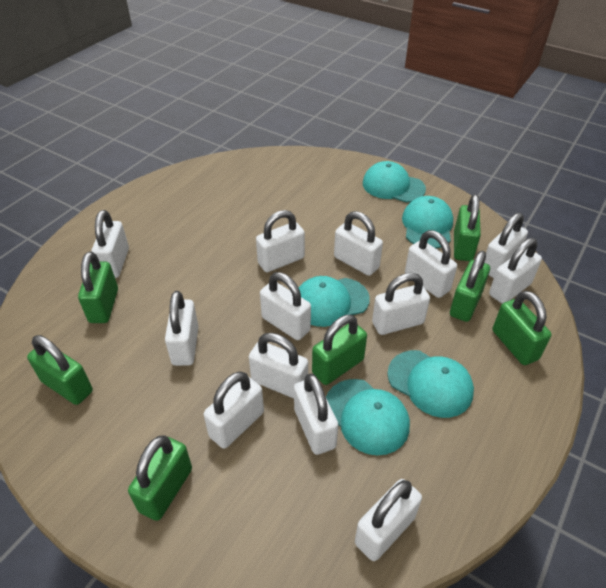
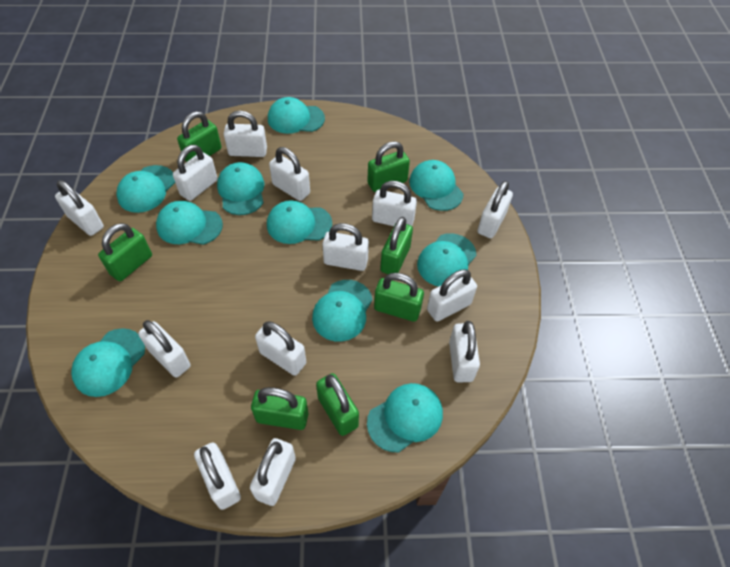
turquoise cap: 5 -> 10

